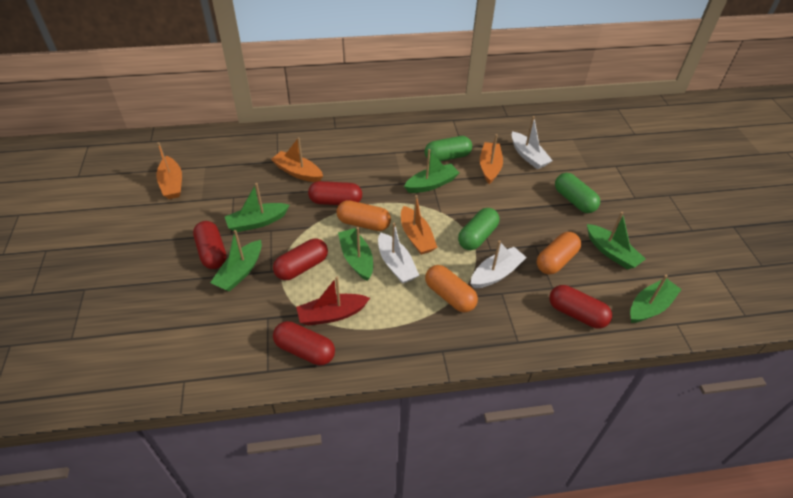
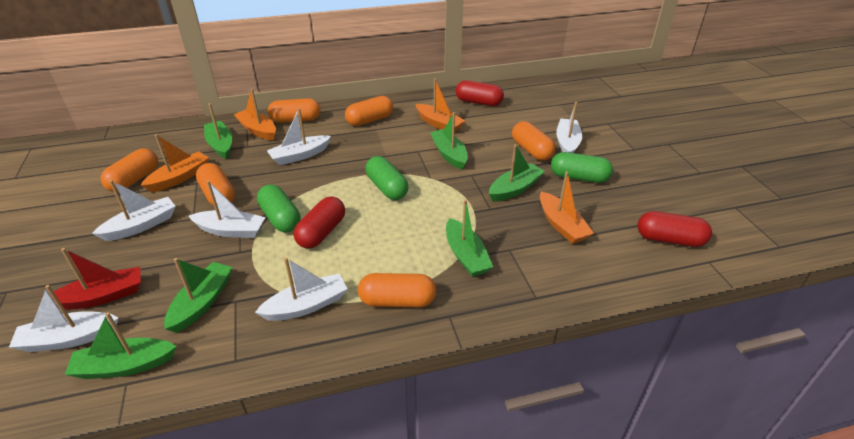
orange capsule: 3 -> 6
red capsule: 5 -> 3
white boat: 3 -> 6

